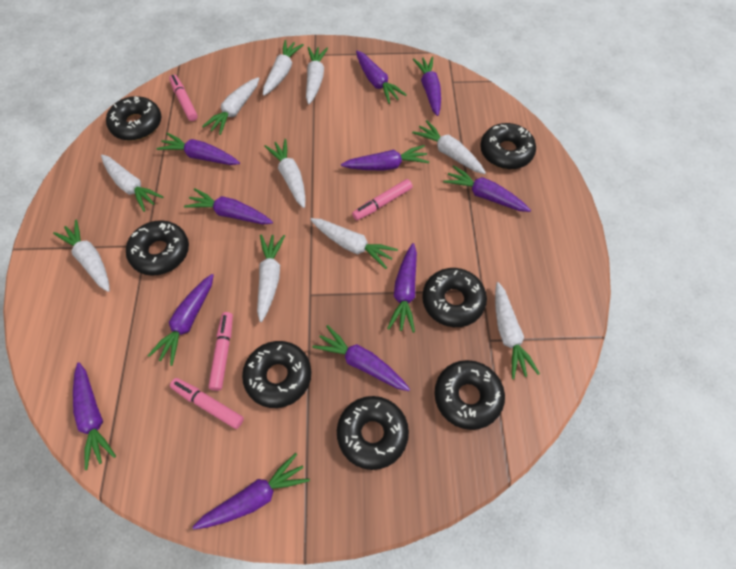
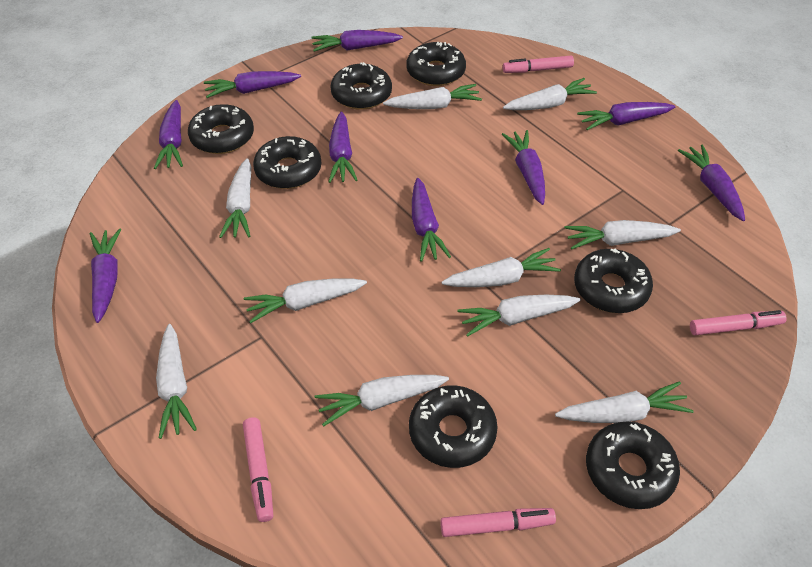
purple carrot: 11 -> 9

